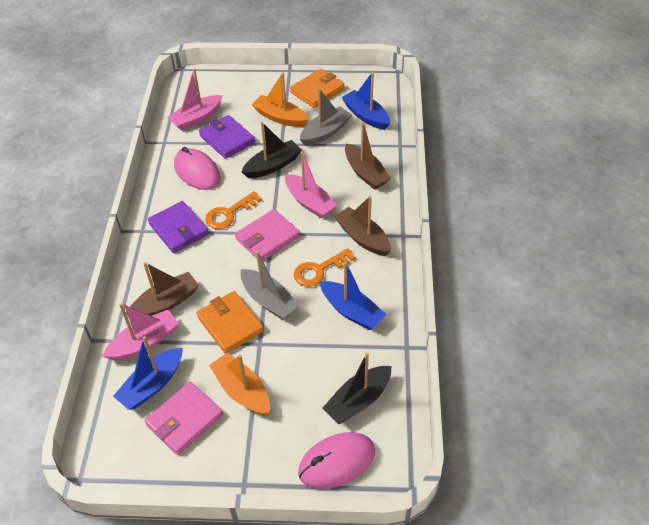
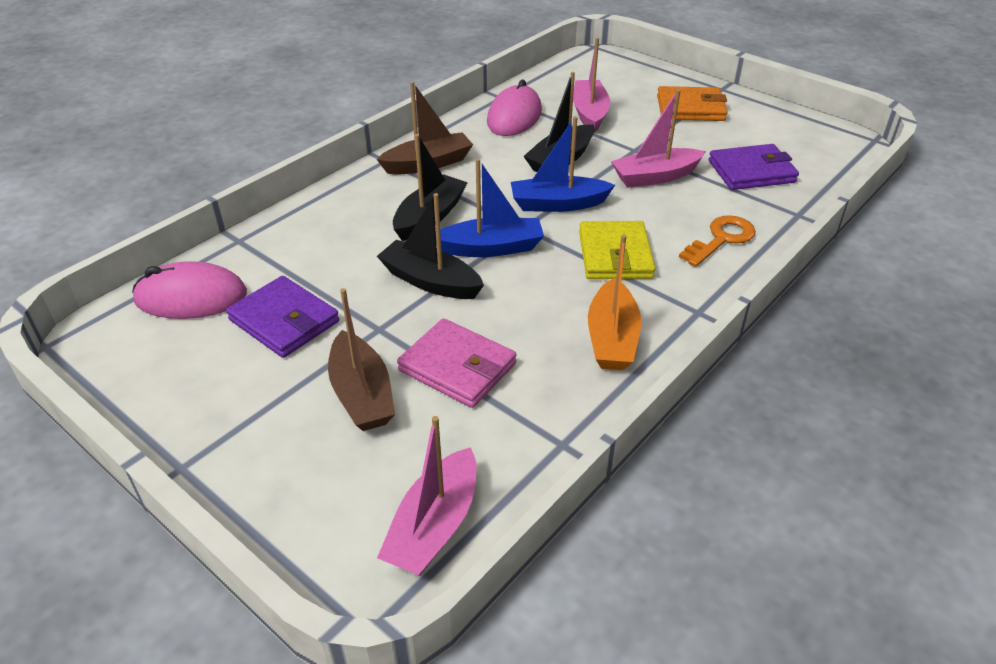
black boat: 2 -> 3
blue boat: 3 -> 2
brown boat: 3 -> 2
grey boat: 2 -> 0
orange boat: 2 -> 1
orange key: 2 -> 1
orange wallet: 2 -> 1
pink wallet: 2 -> 1
yellow wallet: 0 -> 1

